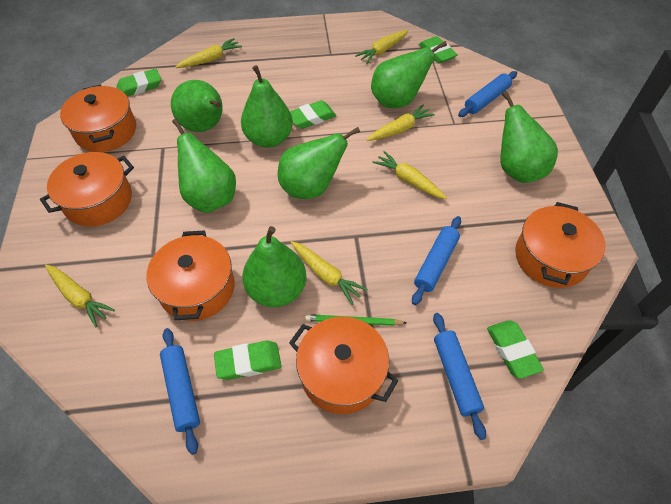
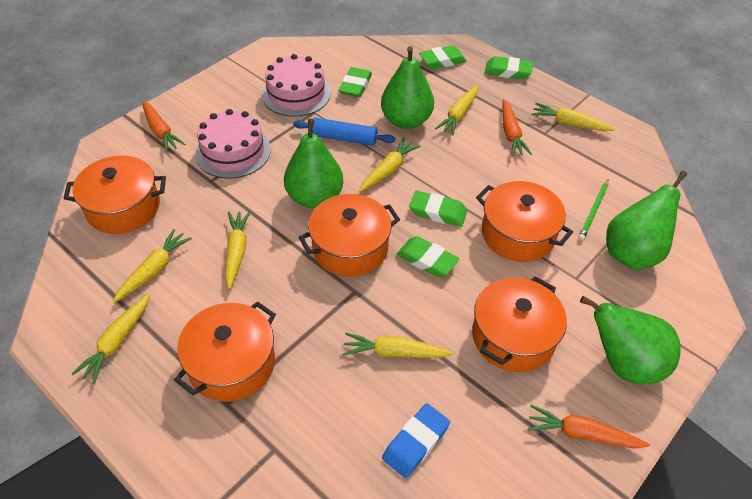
blue eraser: 0 -> 1
blue rolling pin: 4 -> 1
green pear: 7 -> 4
orange carrot: 0 -> 3
pink cake: 0 -> 2
yellow carrot: 6 -> 7

